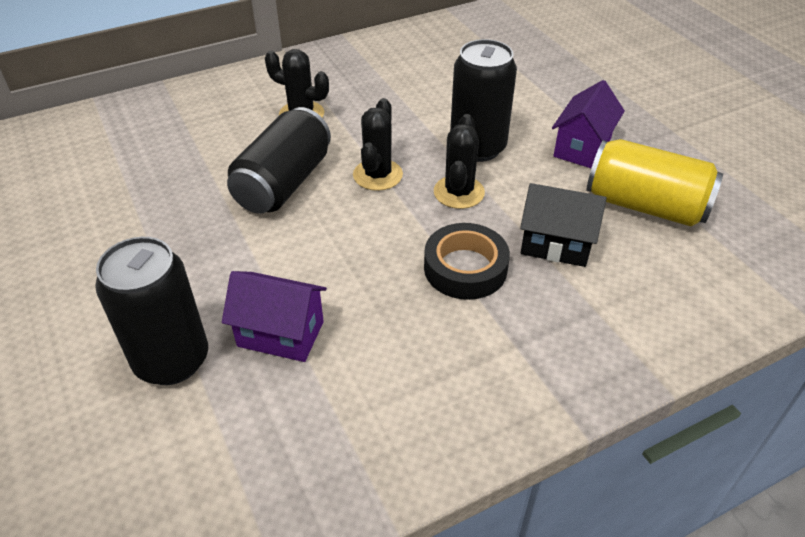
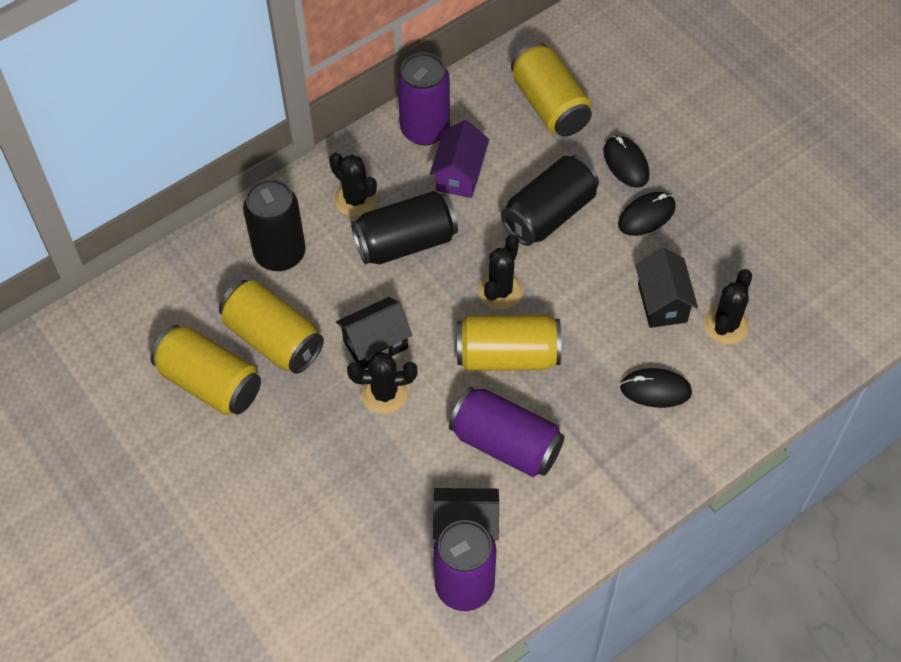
black cactus: 3 -> 4
black house: 1 -> 3
black mouse: 0 -> 3
black tape: 1 -> 0
purple can: 0 -> 3
purple house: 2 -> 1
yellow can: 1 -> 4

